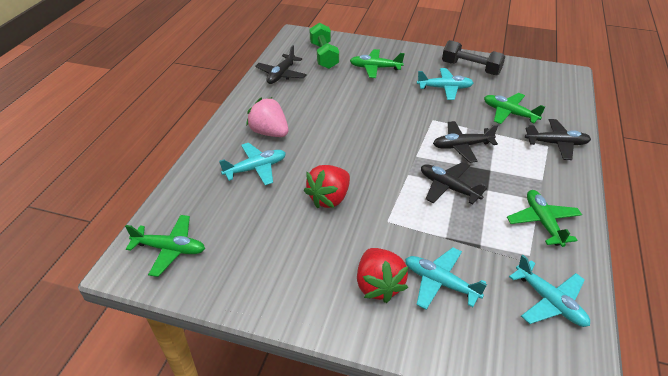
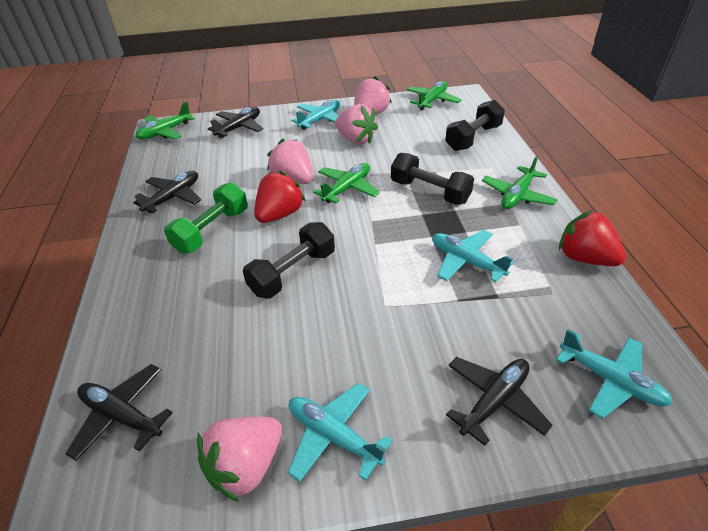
black dumbbell: 1 -> 3
pink strawberry: 1 -> 4

